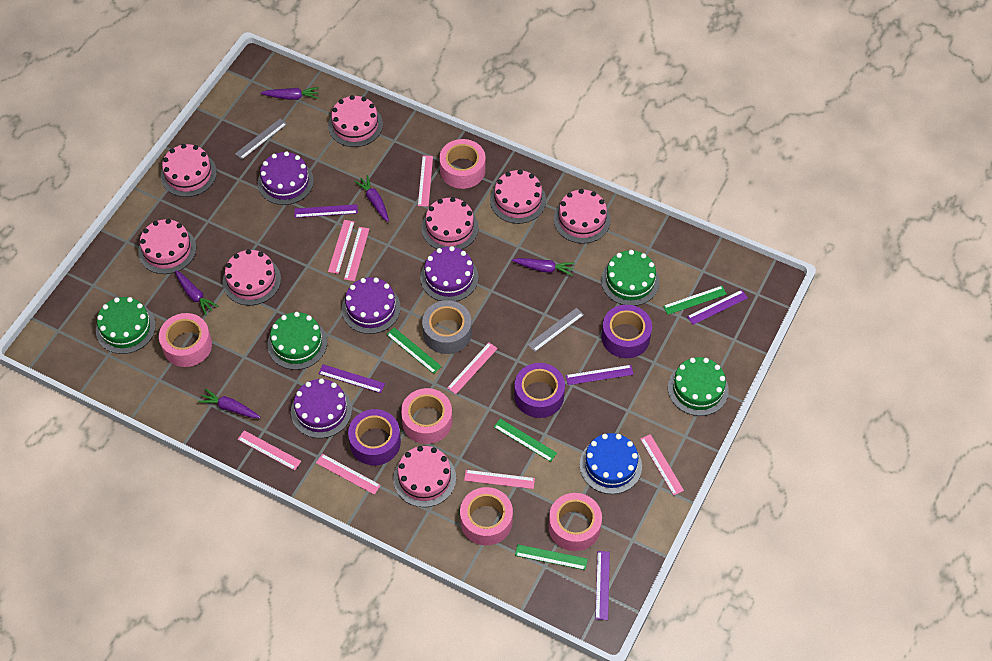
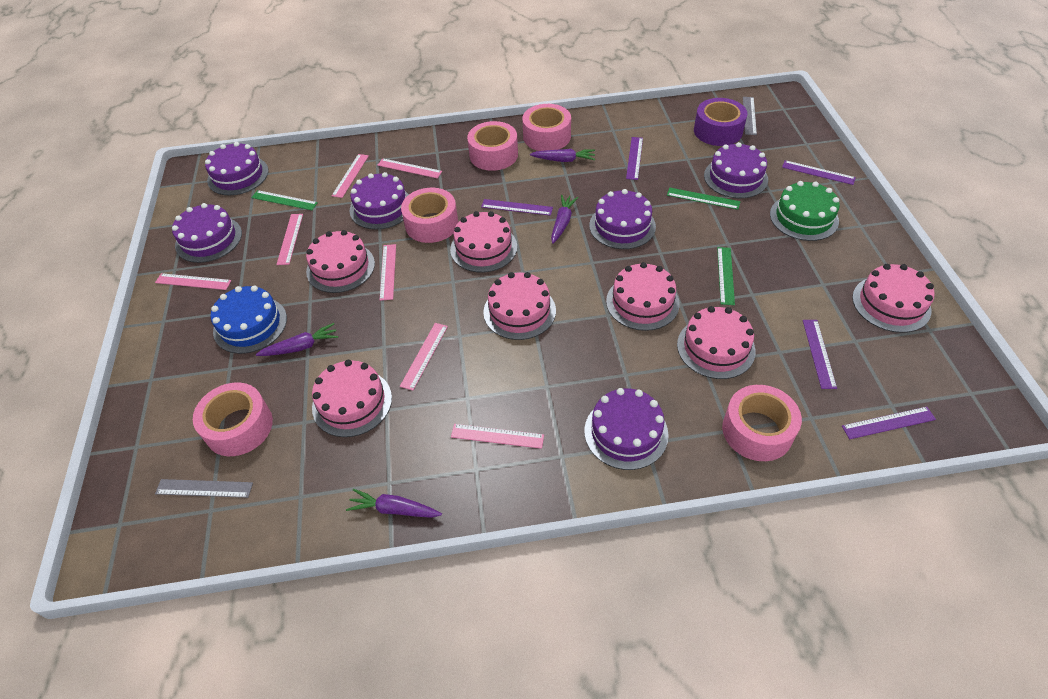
green cake: 4 -> 1
green ruler: 4 -> 3
grey tape: 1 -> 0
pink cake: 8 -> 7
pink ruler: 8 -> 7
purple cake: 4 -> 6
purple carrot: 5 -> 4
purple tape: 3 -> 1

